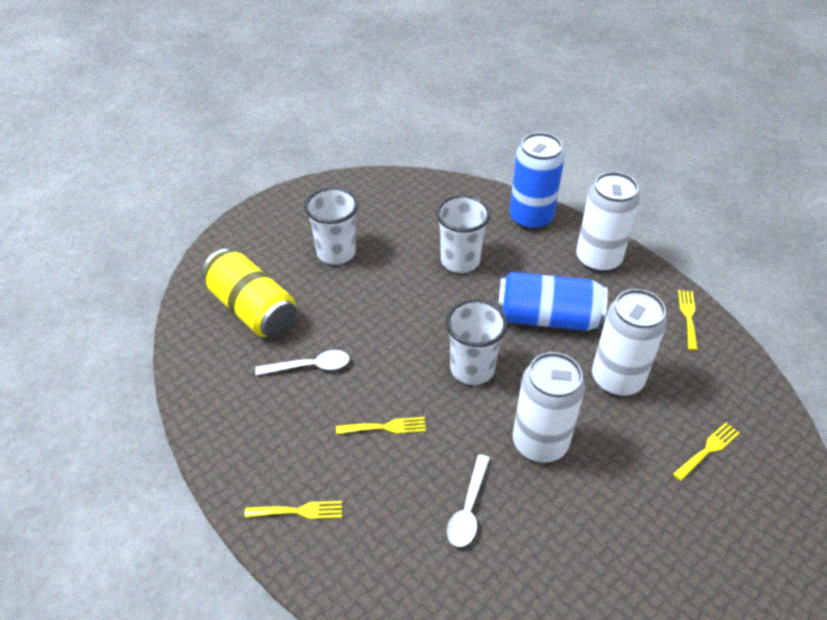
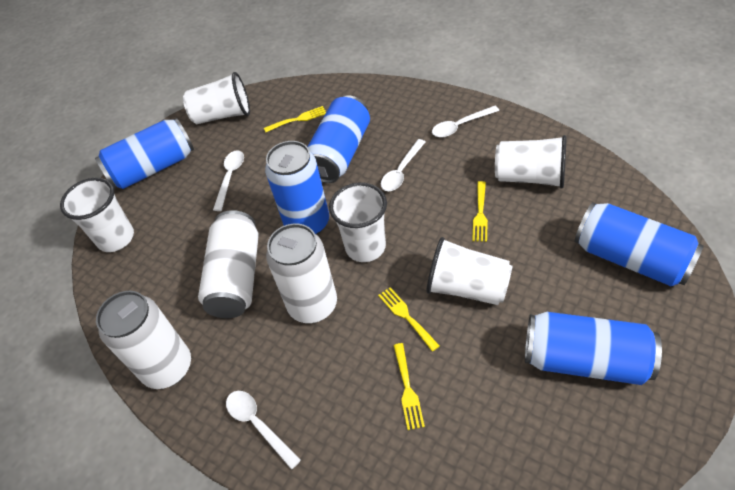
blue can: 2 -> 5
white cup: 3 -> 5
white spoon: 2 -> 4
yellow can: 1 -> 0

